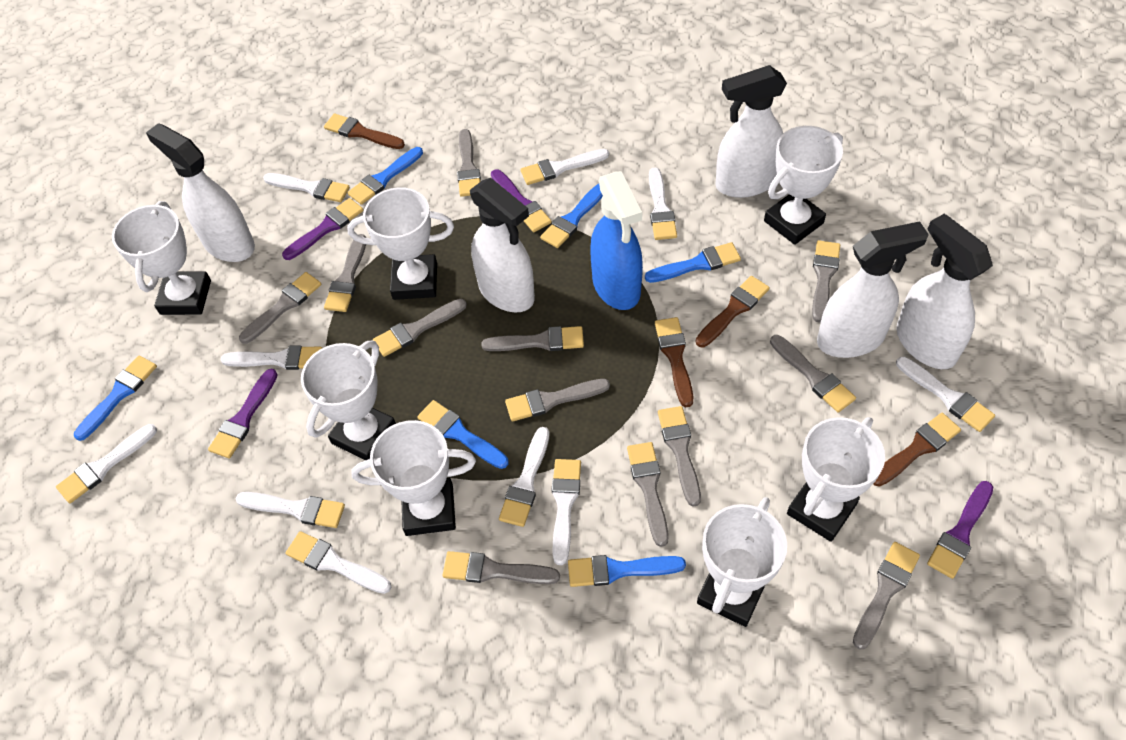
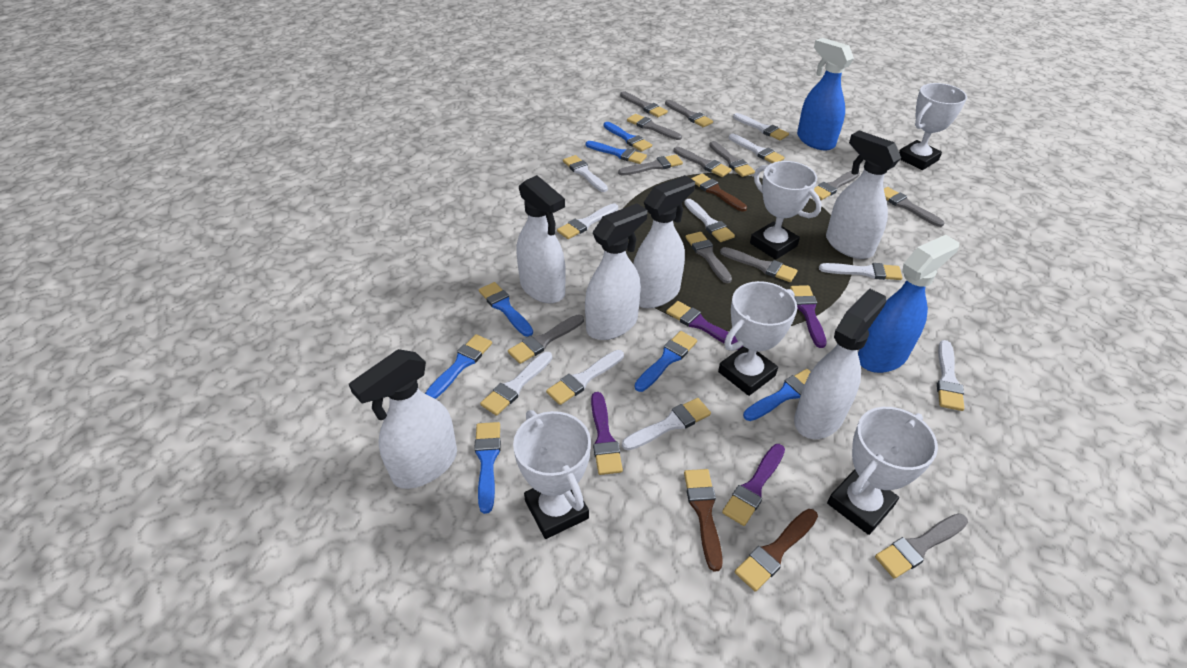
blue brush: 6 -> 7
blue spray bottle: 1 -> 2
brown brush: 4 -> 3
white spray bottle: 5 -> 6
white trophy: 7 -> 5

